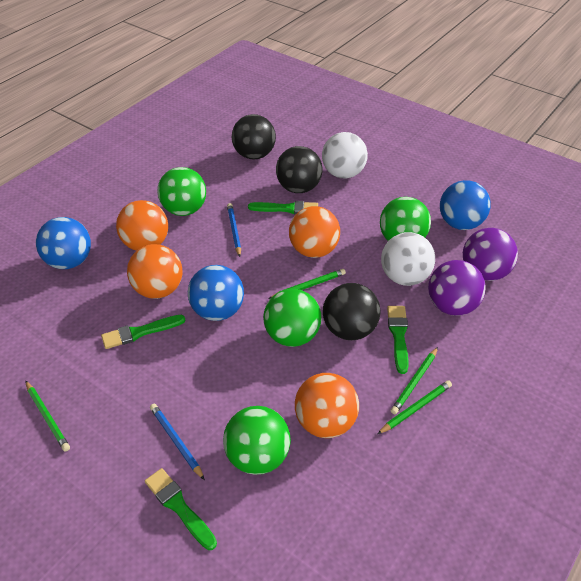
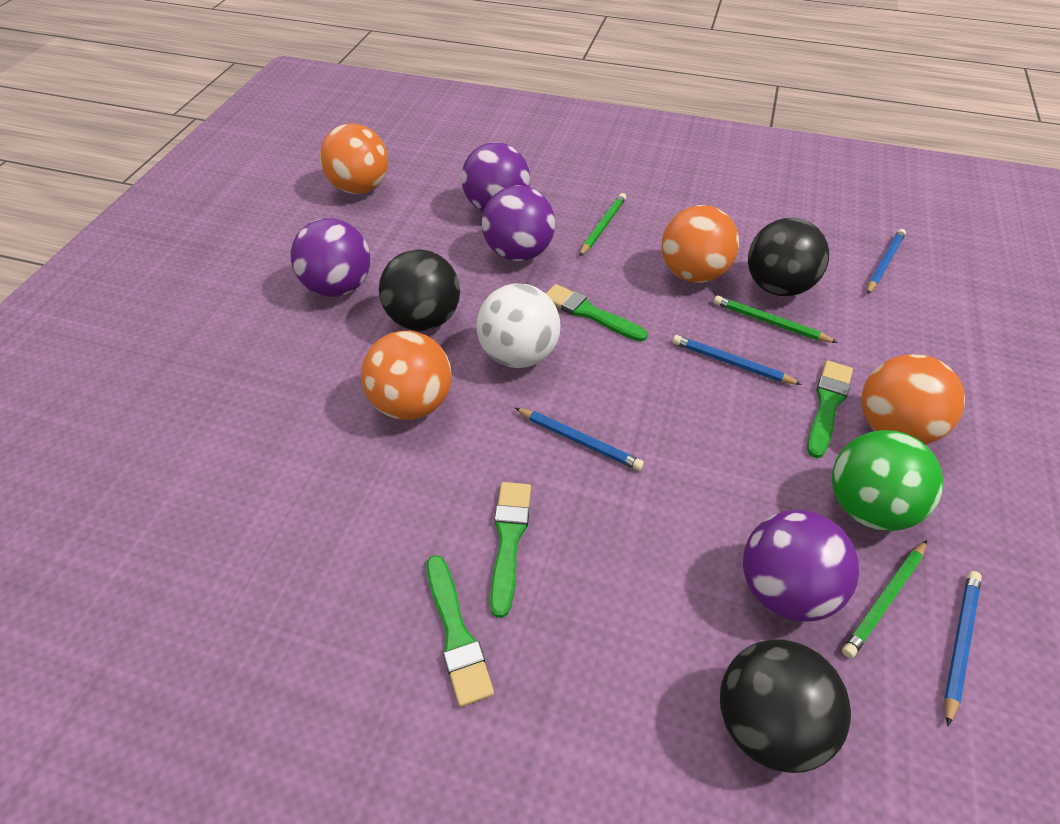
blue ball: 3 -> 0
blue pencil: 2 -> 4
green ball: 4 -> 1
green pencil: 4 -> 3
purple ball: 2 -> 4
white ball: 2 -> 1

